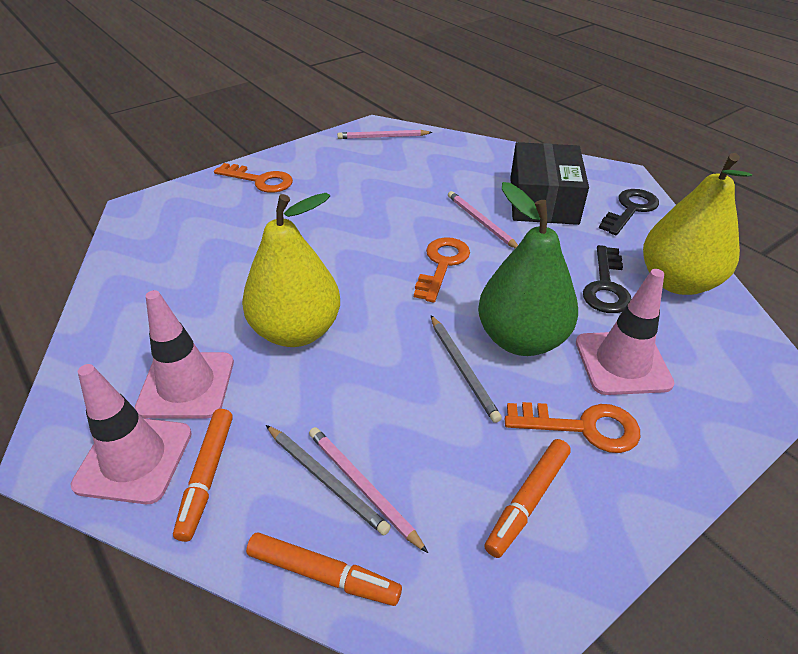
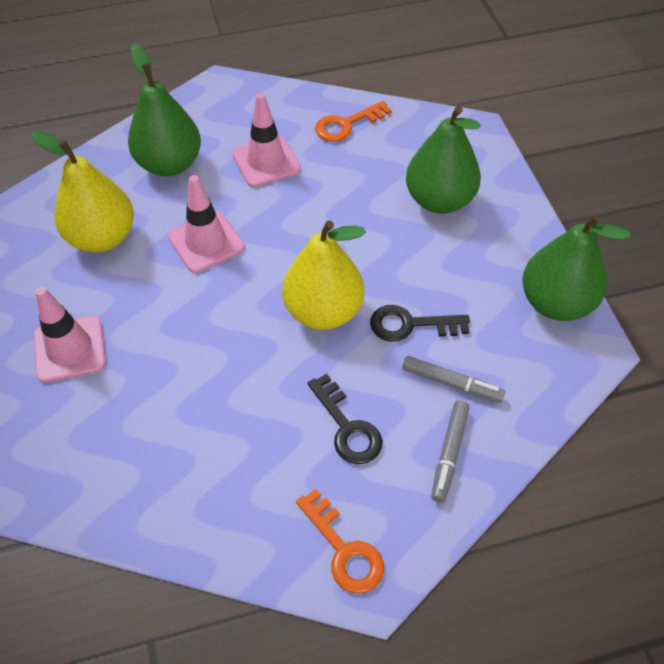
black box: 1 -> 0
green pear: 1 -> 3
grey marker: 0 -> 2
grey pencil: 2 -> 0
orange key: 3 -> 2
orange marker: 3 -> 0
pink pencil: 3 -> 0

